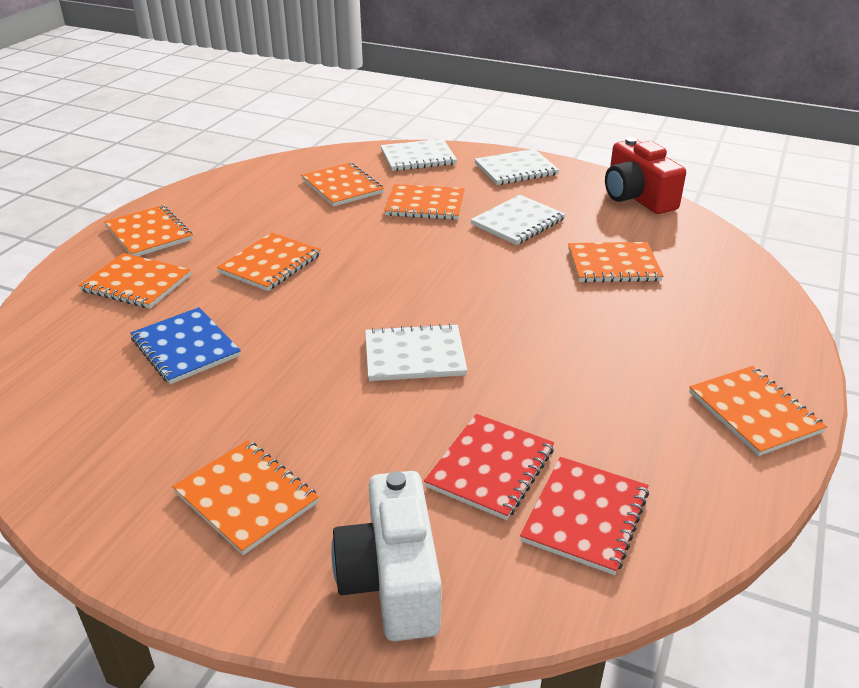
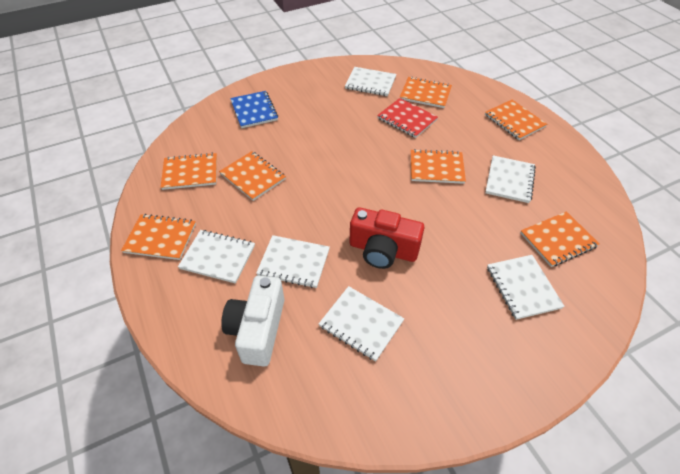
orange notebook: 8 -> 7
red notebook: 2 -> 1
white notebook: 4 -> 6

